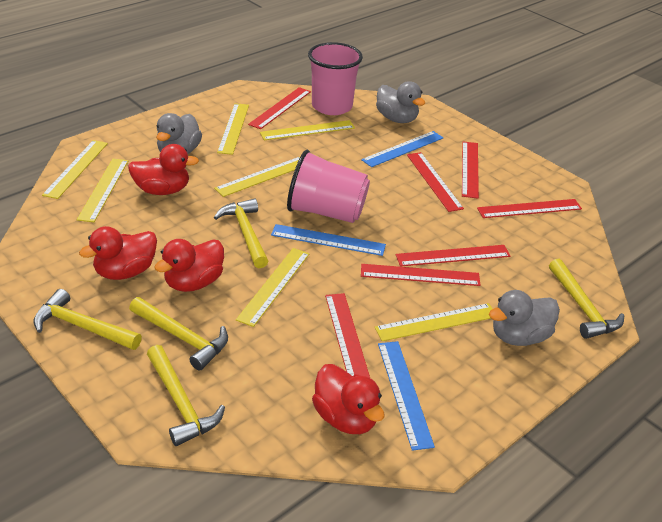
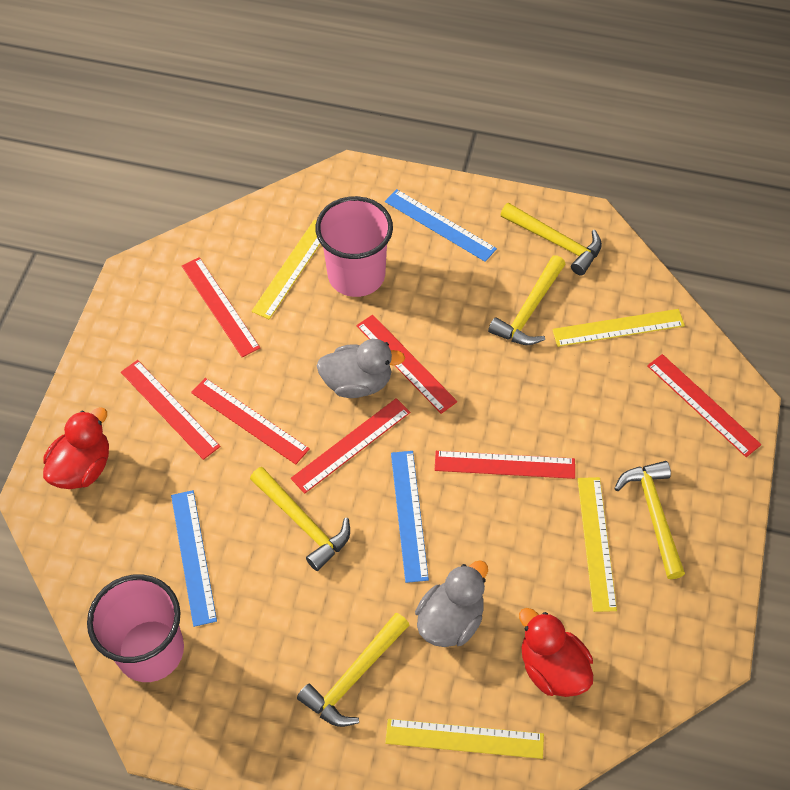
grey duck: 3 -> 2
red duck: 4 -> 2
yellow ruler: 7 -> 4

